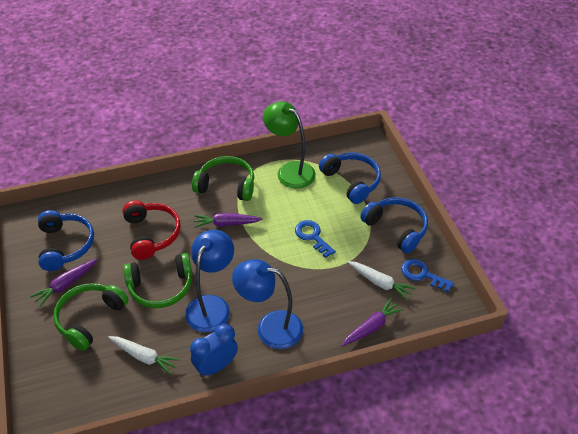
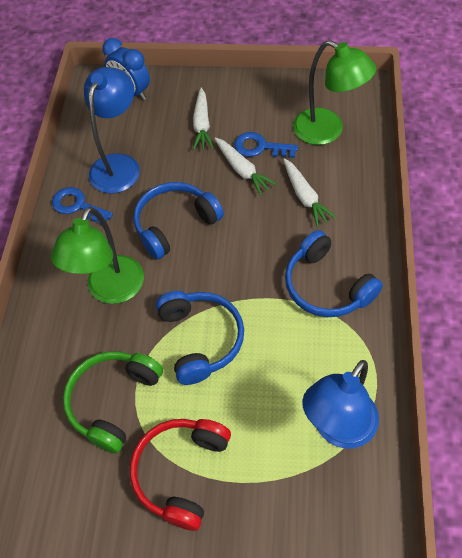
green headphones: 3 -> 1
green lamp: 1 -> 2
purple carrot: 3 -> 0
white carrot: 2 -> 3

